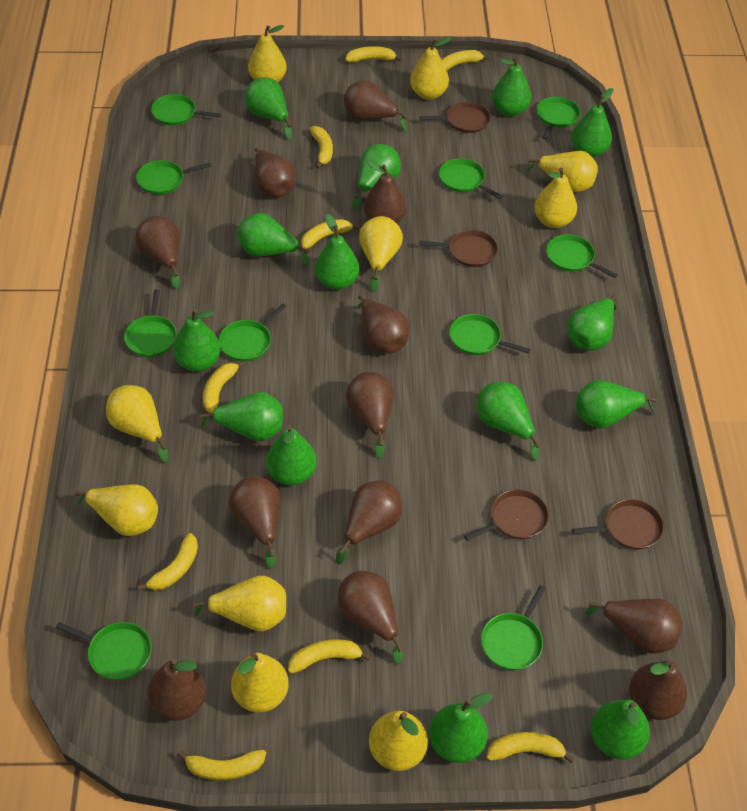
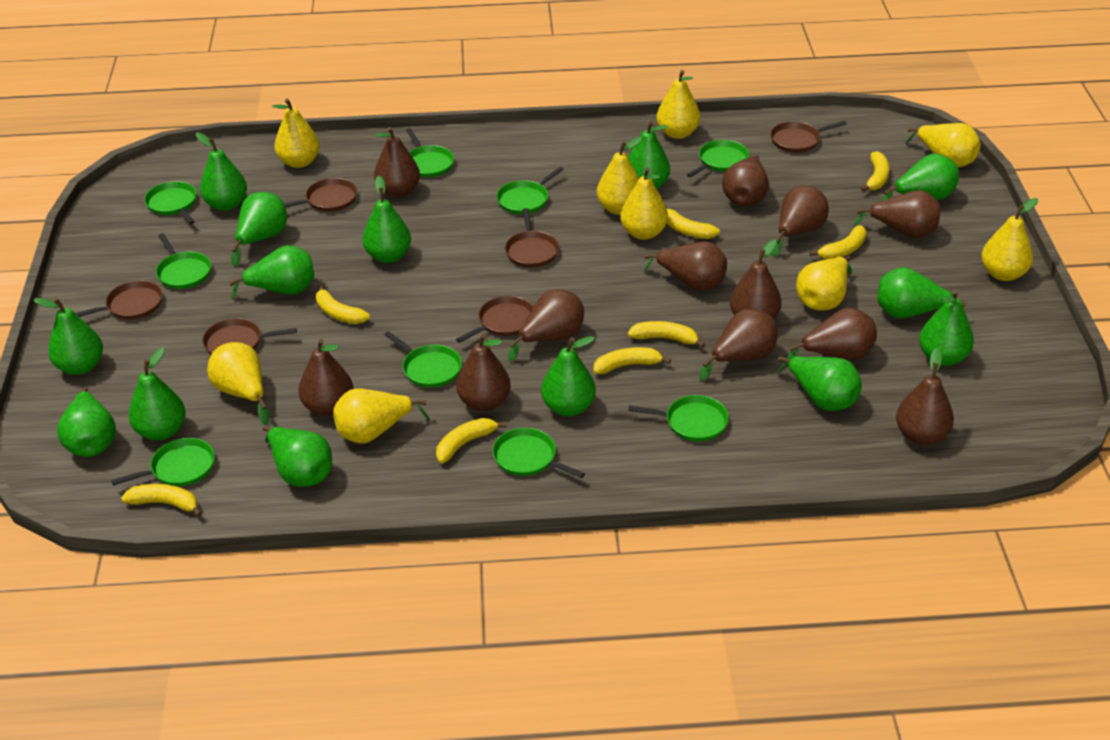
brown pan: 4 -> 6
green pan: 10 -> 9
yellow banana: 9 -> 8
yellow pear: 10 -> 9

